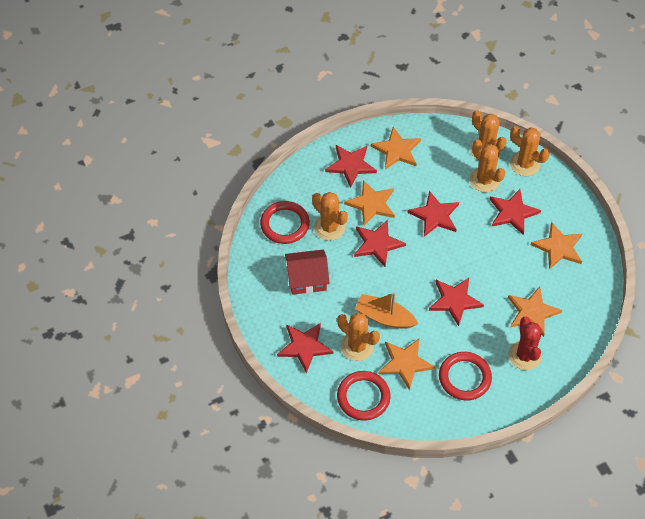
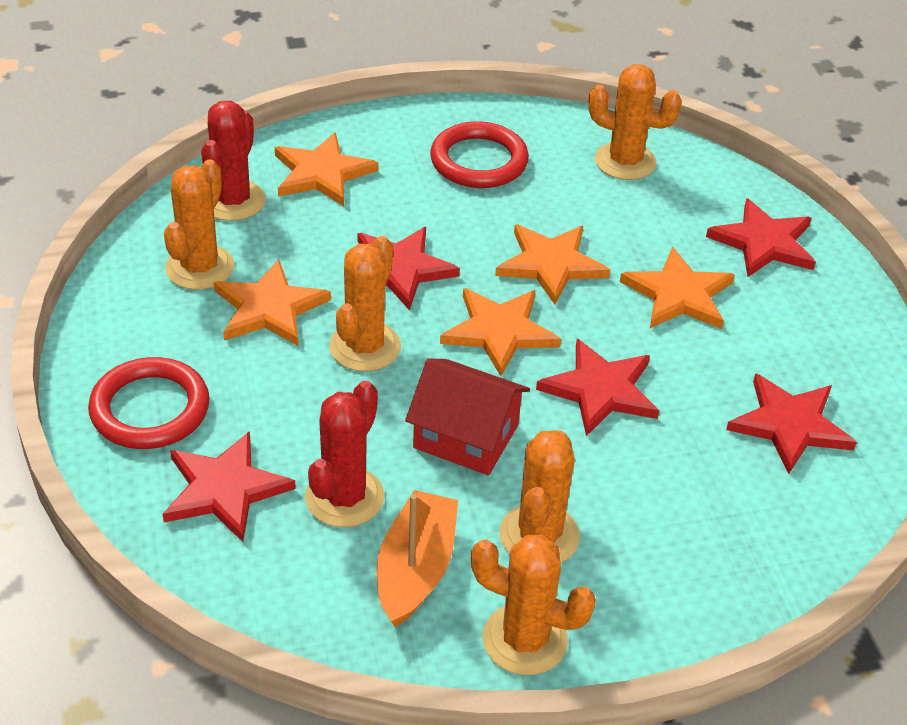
red cactus: 1 -> 2
red ring: 3 -> 2
red star: 6 -> 5

